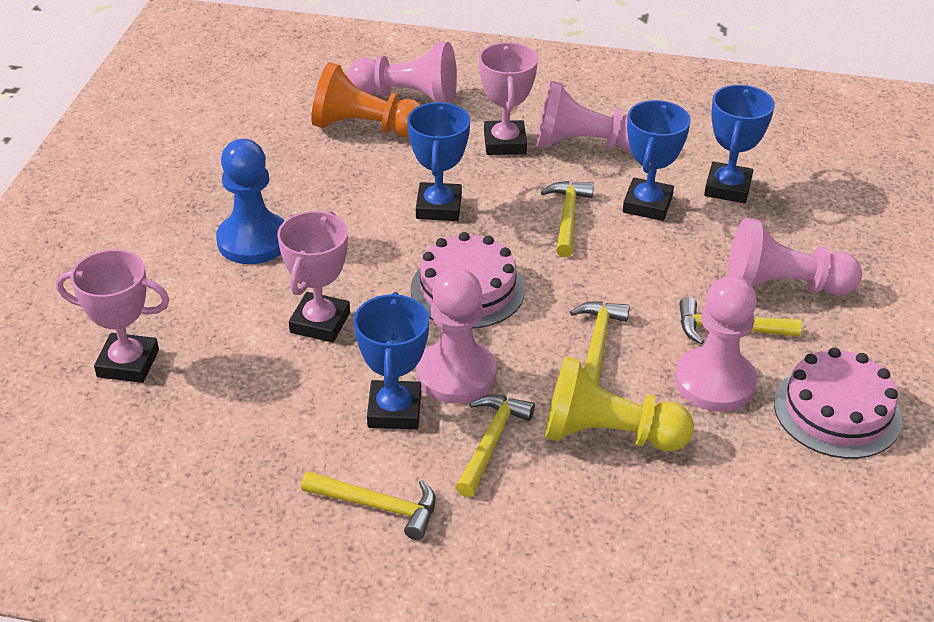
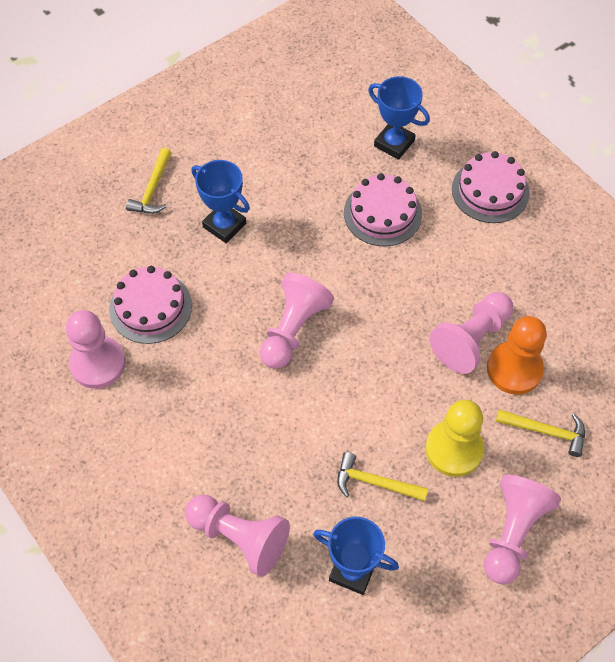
blue pawn: 1 -> 0
blue trophy: 4 -> 3
pink cake: 2 -> 3
pink trophy: 3 -> 0
yellow hammer: 5 -> 3

